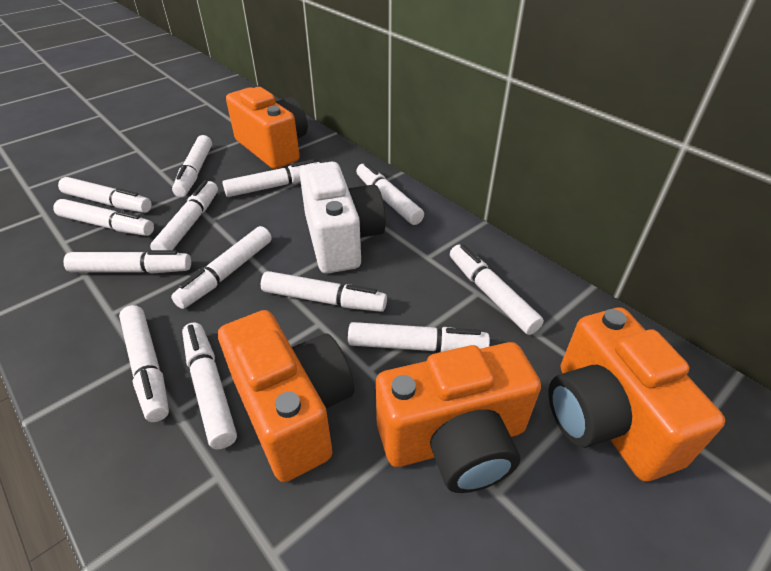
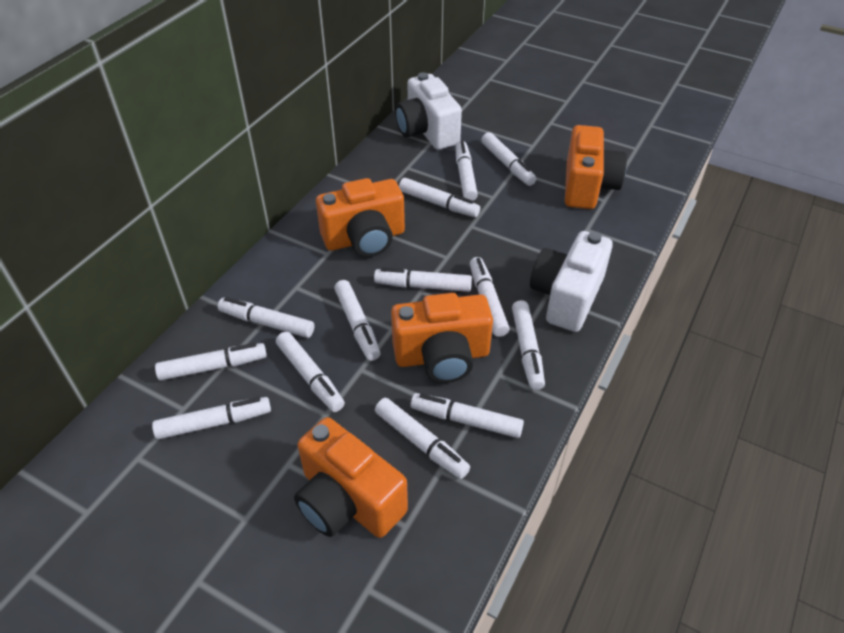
white camera: 1 -> 2

